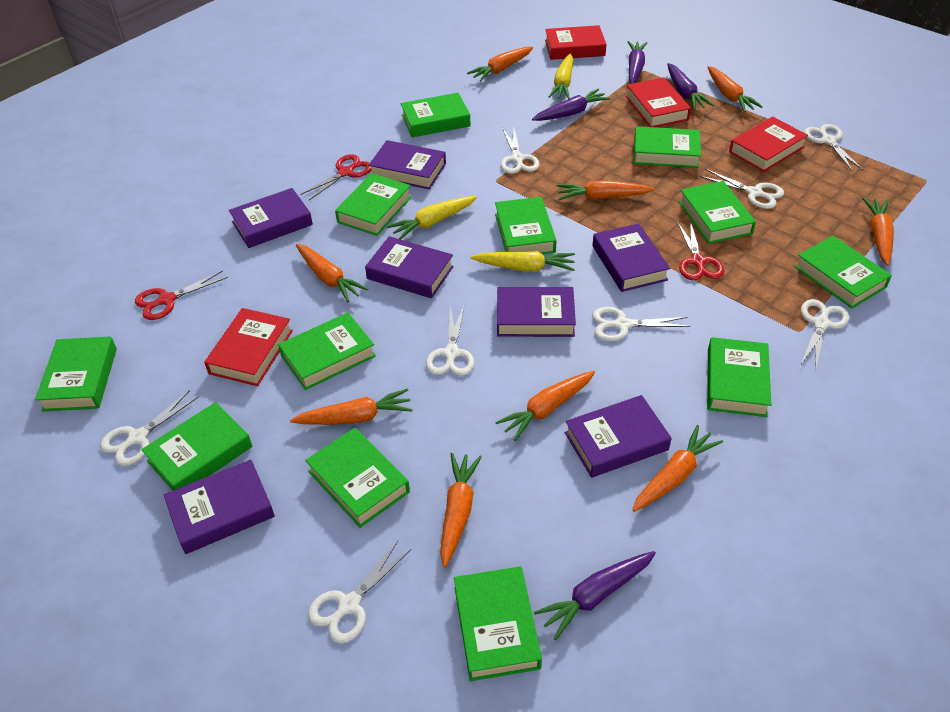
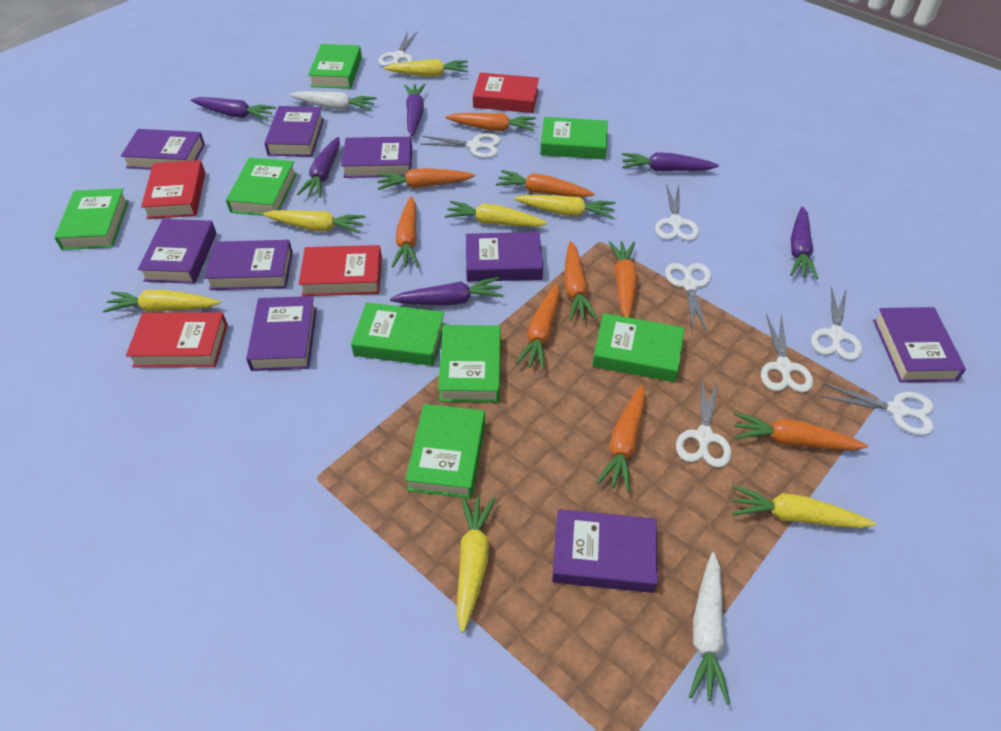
green book: 12 -> 8
purple book: 7 -> 9
purple carrot: 4 -> 6
red scissors: 3 -> 0
white carrot: 0 -> 2
yellow carrot: 3 -> 7

